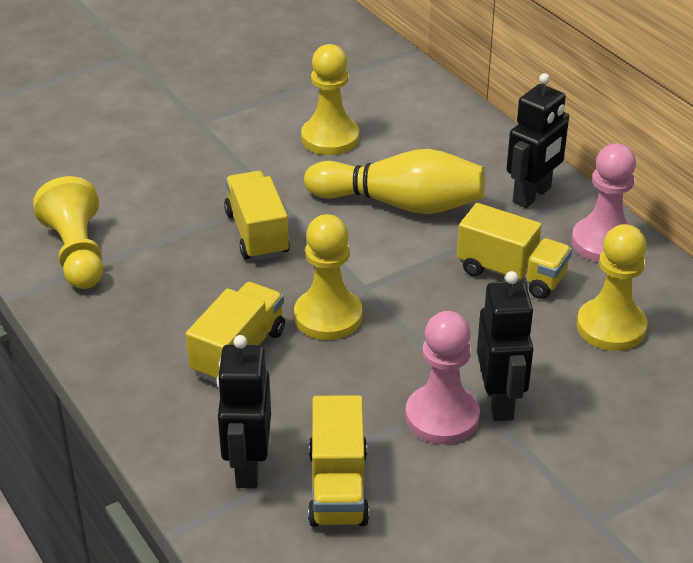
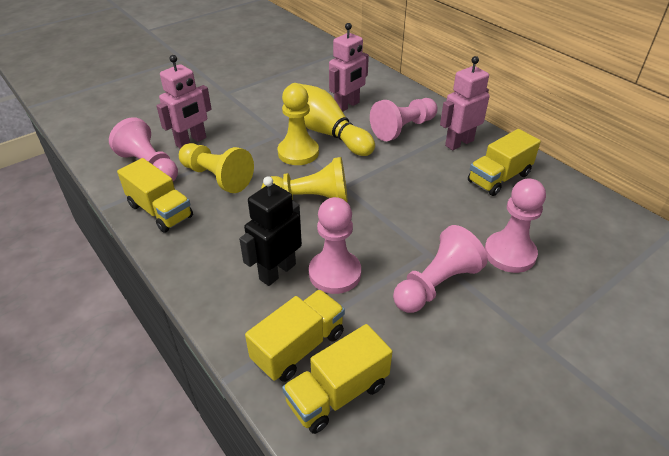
black robot: 3 -> 1
pink pawn: 2 -> 5
pink robot: 0 -> 3
yellow pawn: 4 -> 3

